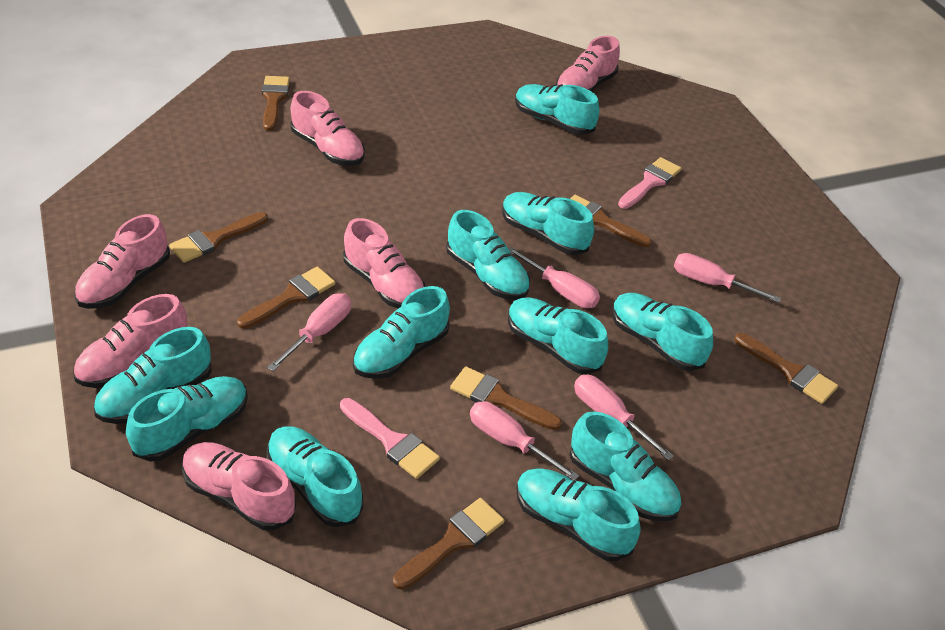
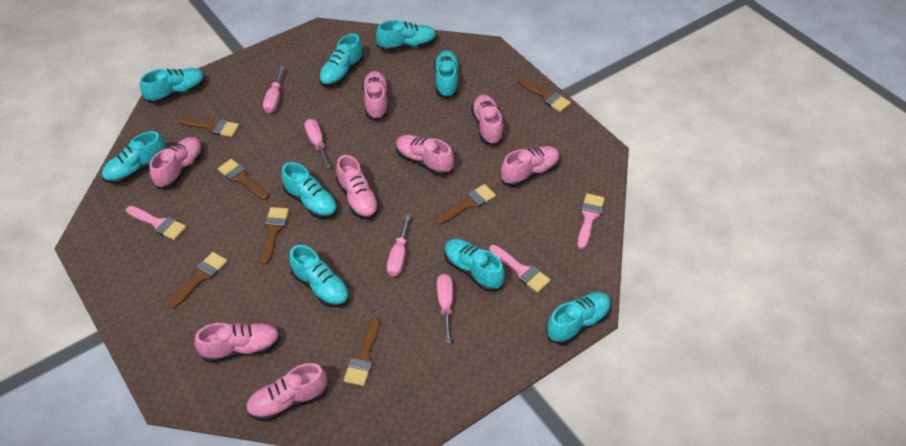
pink brush: 2 -> 3
pink screwdriver: 5 -> 4
pink shoe: 6 -> 8
turquoise shoe: 11 -> 9

